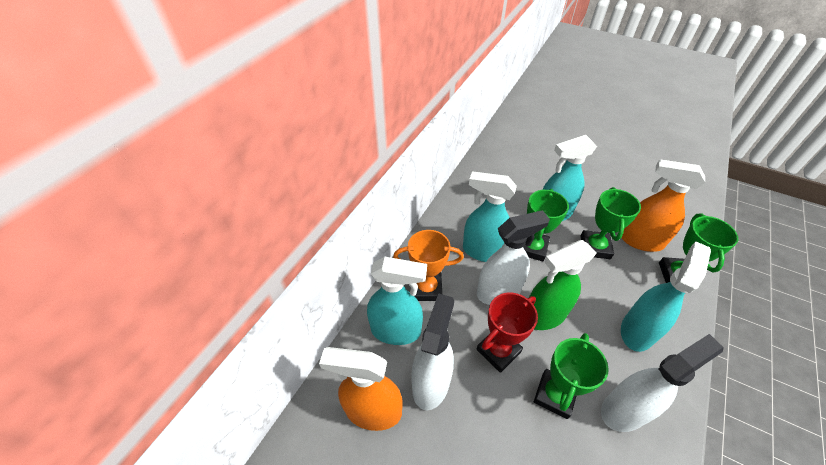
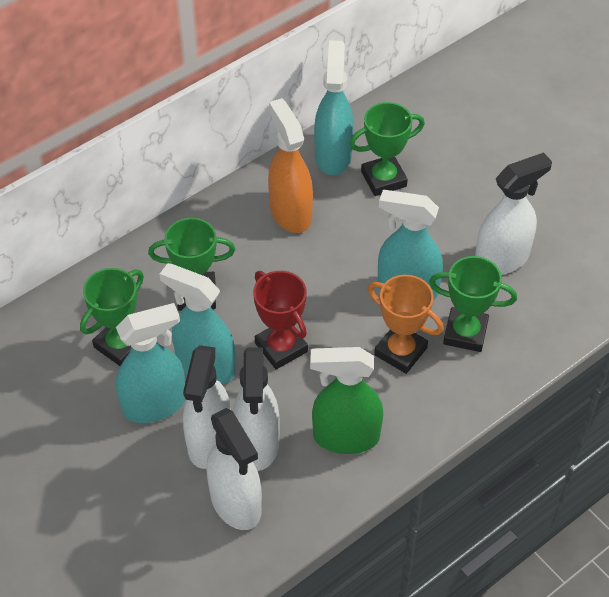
orange spray bottle: 2 -> 1
white spray bottle: 3 -> 4

